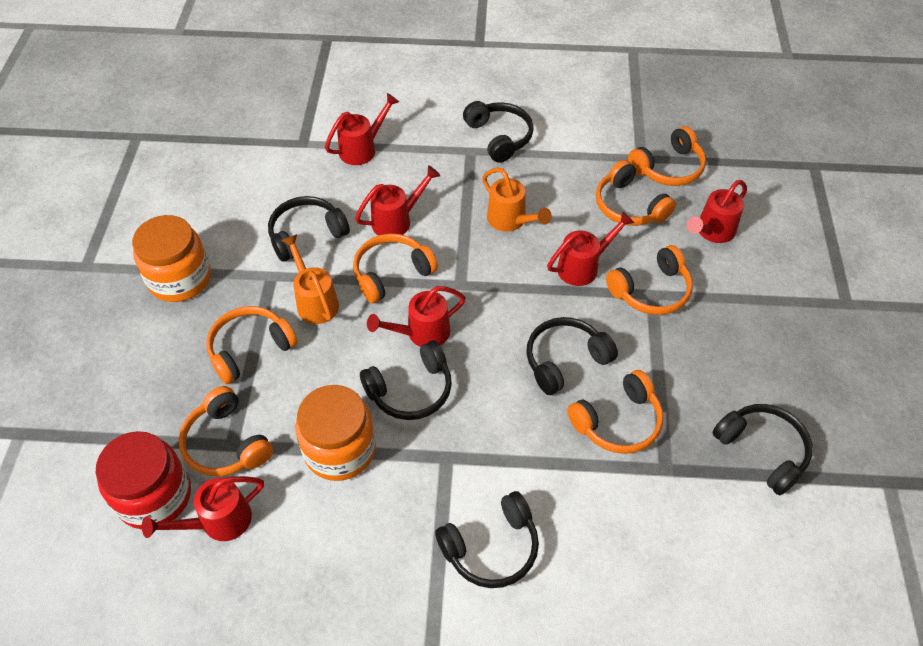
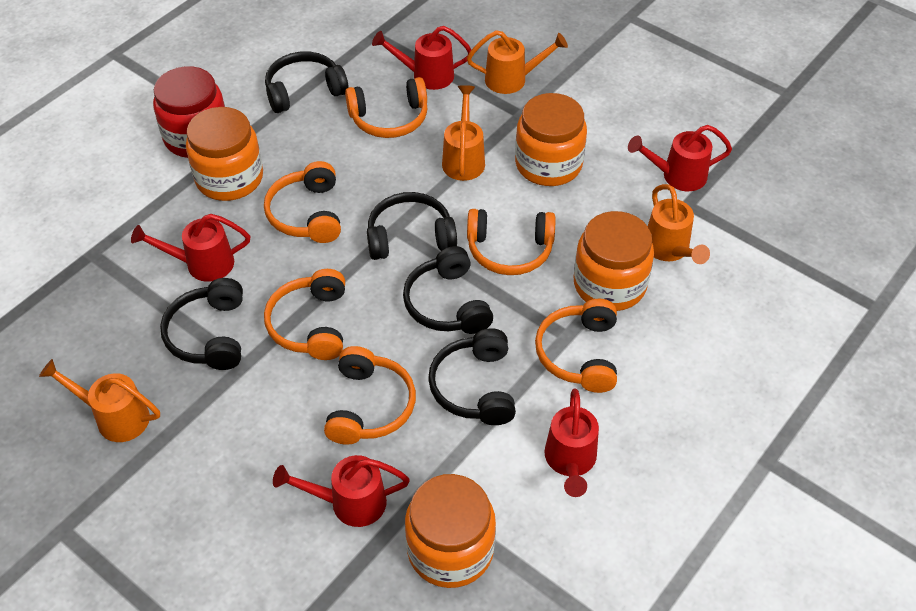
black headphones: 6 -> 5
orange headphones: 7 -> 6
orange jar: 2 -> 4
orange watering can: 2 -> 4
red watering can: 6 -> 5

